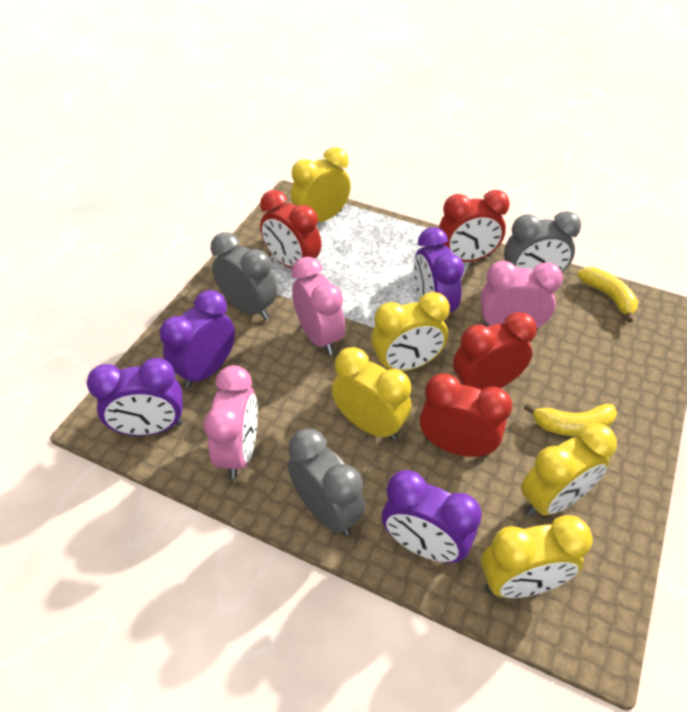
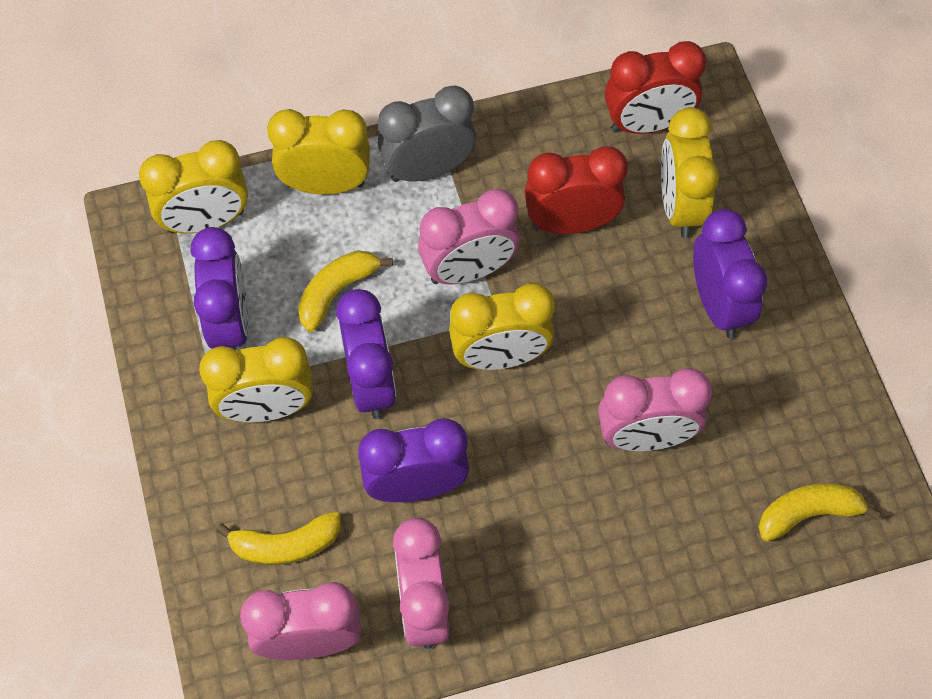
grey clock: 3 -> 1
pink clock: 3 -> 4
red clock: 4 -> 2
yellow banana: 2 -> 3

